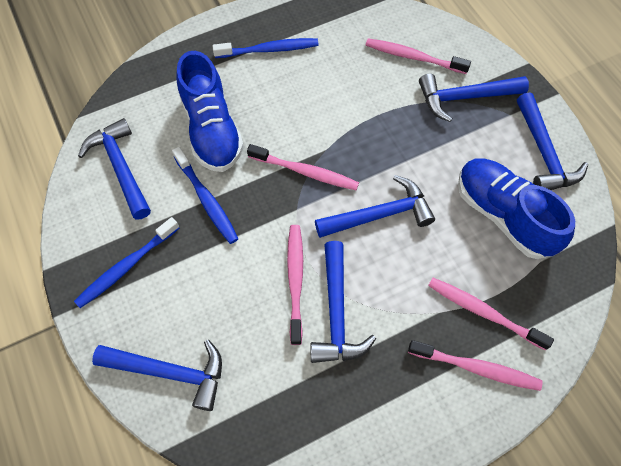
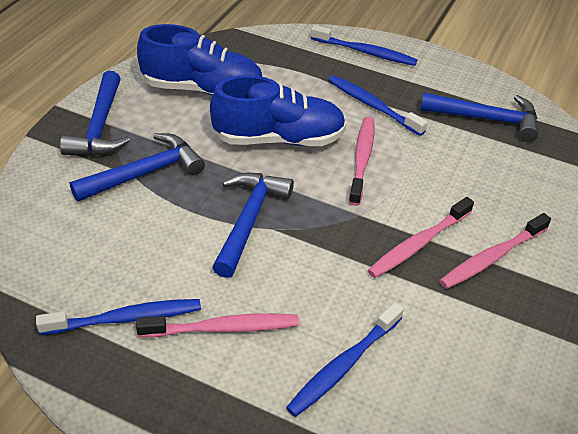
blue hammer: 6 -> 4
blue toothbrush: 3 -> 4
pink toothbrush: 5 -> 4

